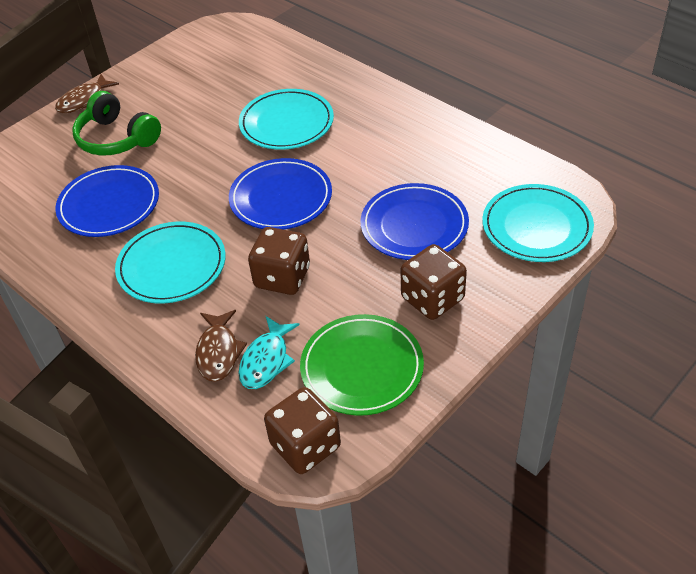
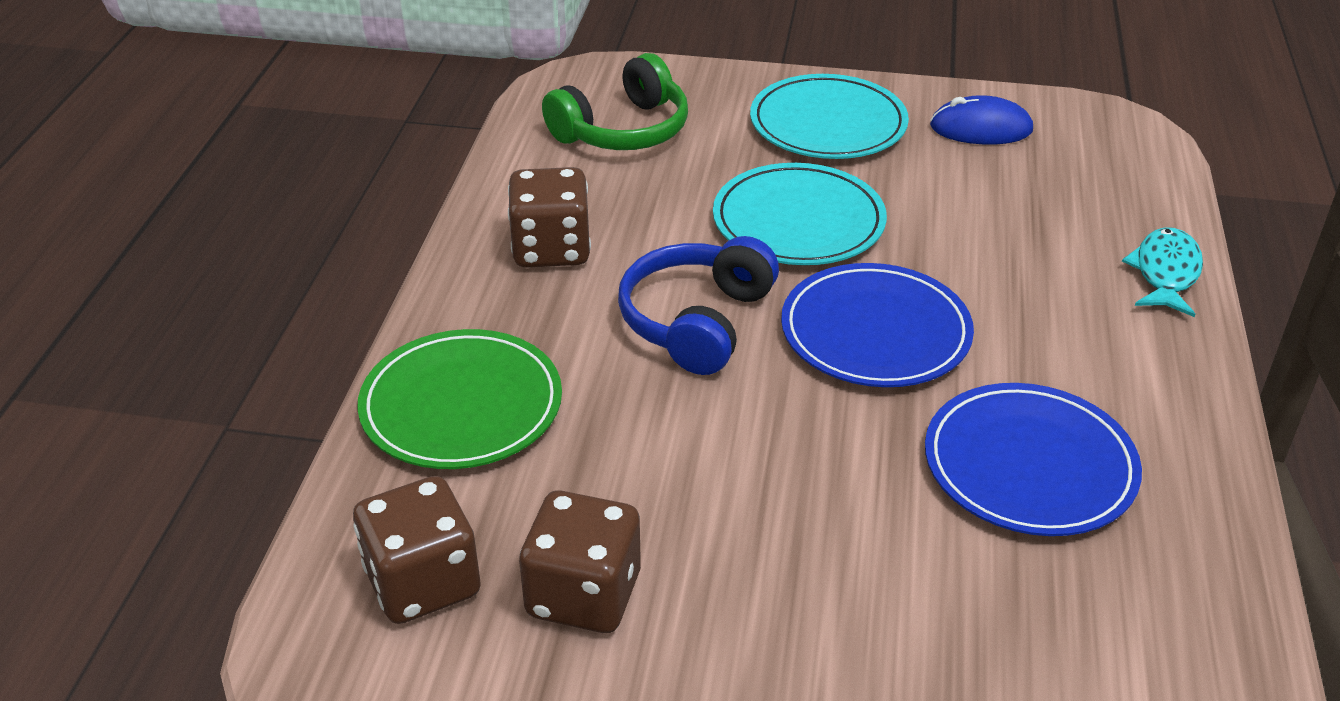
blue headphones: 0 -> 1
blue mouse: 0 -> 1
blue plate: 3 -> 2
brown fish: 2 -> 0
turquoise plate: 3 -> 2

